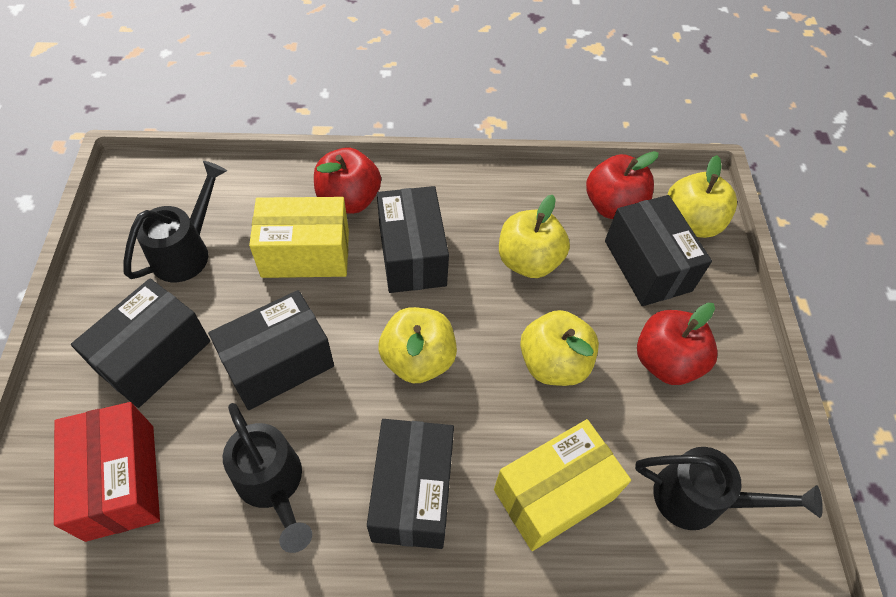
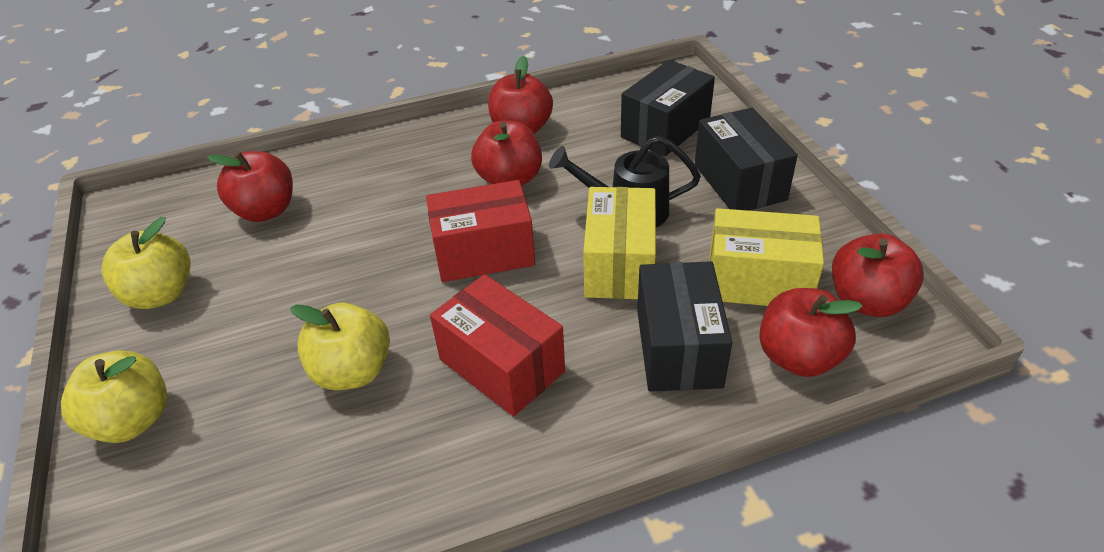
black box: 5 -> 3
black watering can: 3 -> 1
red apple: 3 -> 5
red box: 1 -> 2
yellow apple: 4 -> 3

